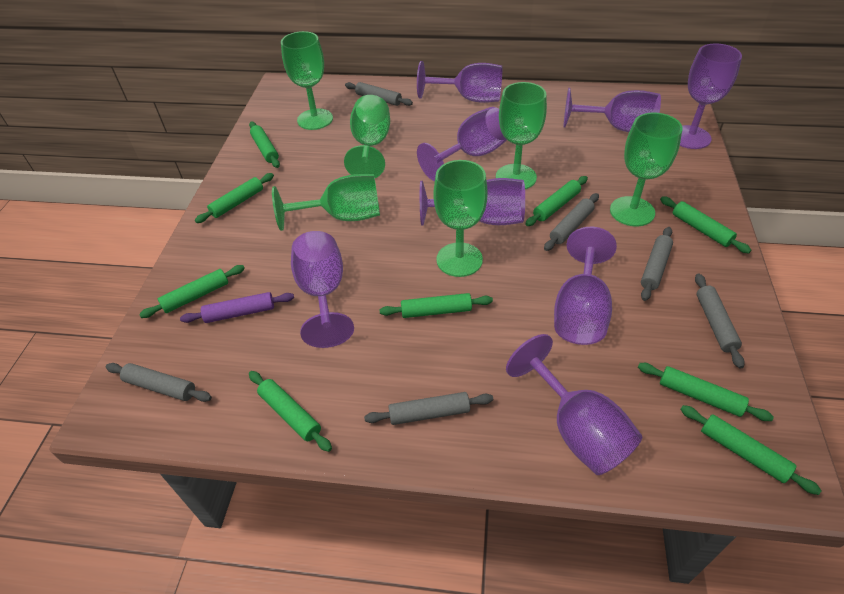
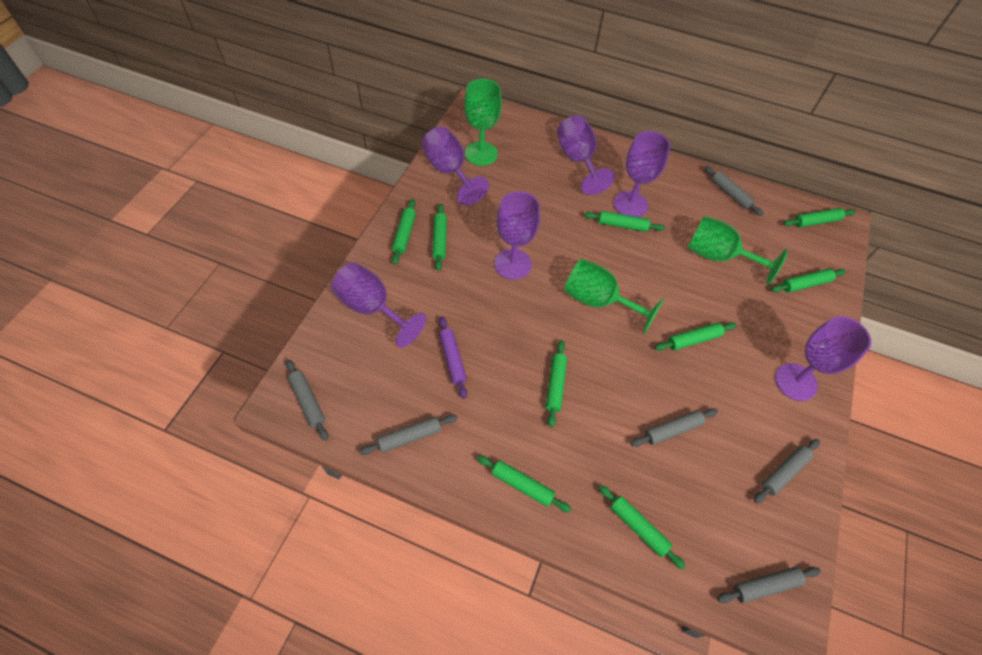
green goblet: 6 -> 3
purple goblet: 8 -> 6

